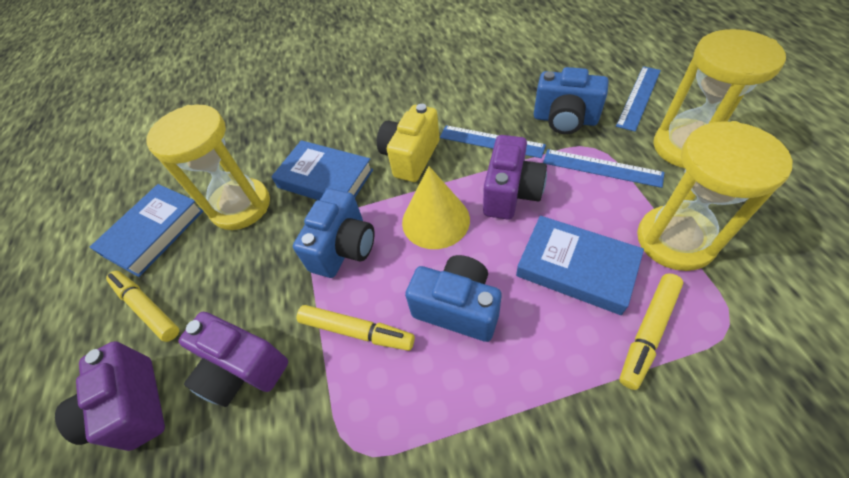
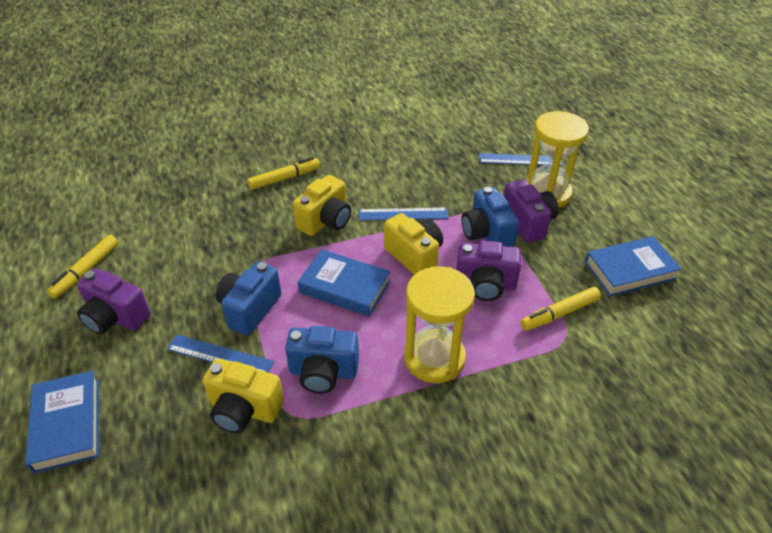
yellow camera: 1 -> 3
yellow cone: 1 -> 0
yellow hourglass: 3 -> 2

